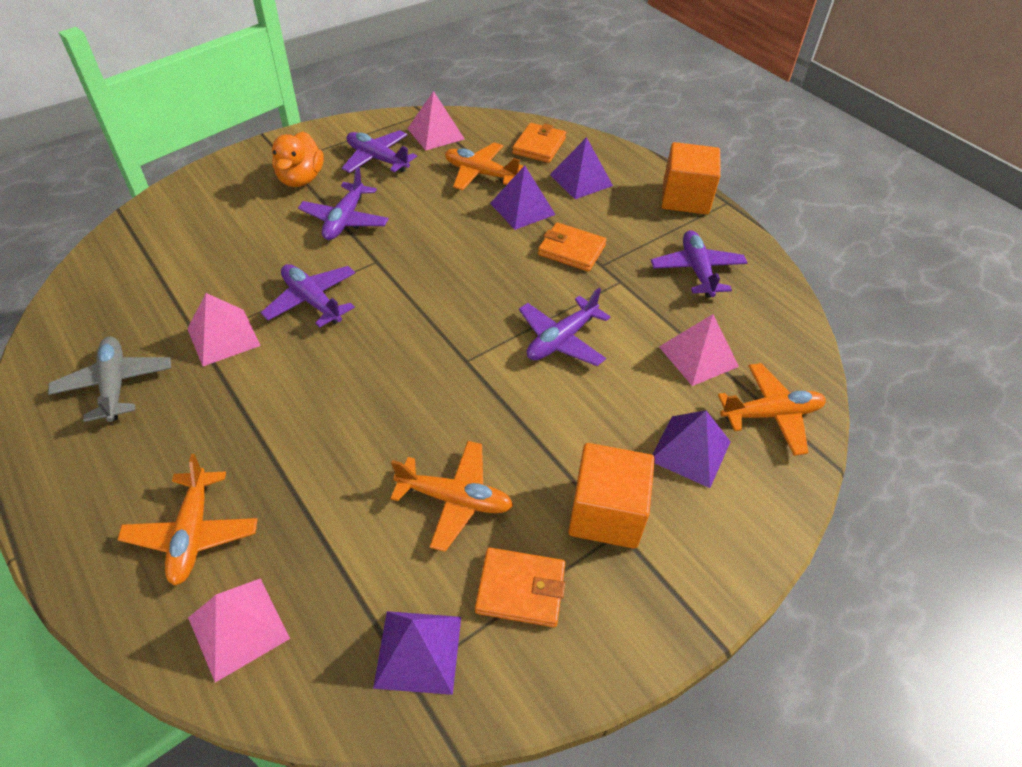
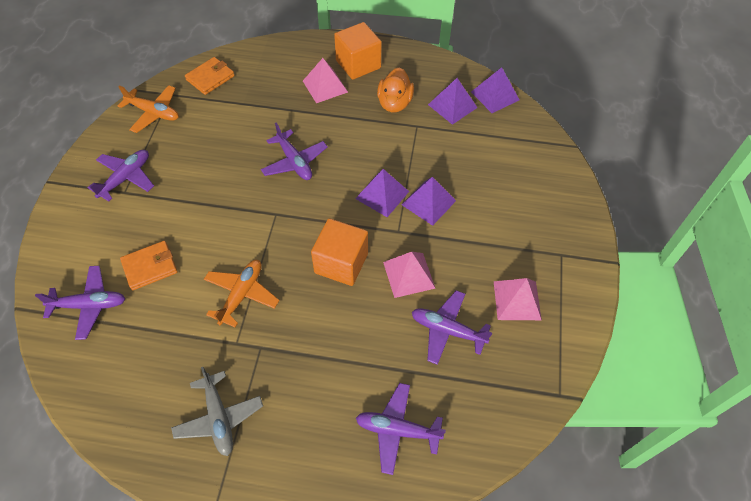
orange plane: 4 -> 2
orange wallet: 3 -> 2
pink pyramid: 4 -> 3

